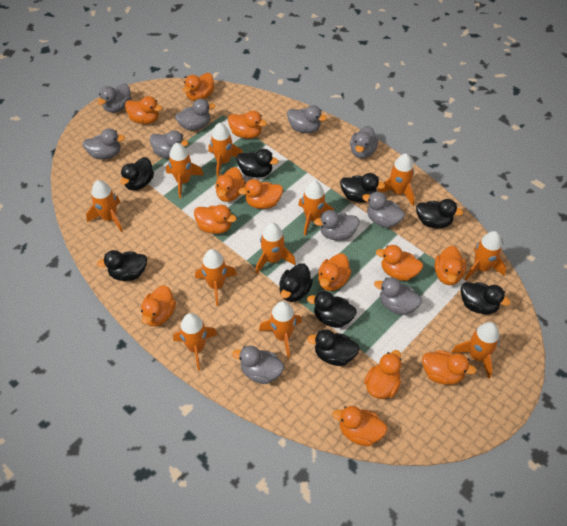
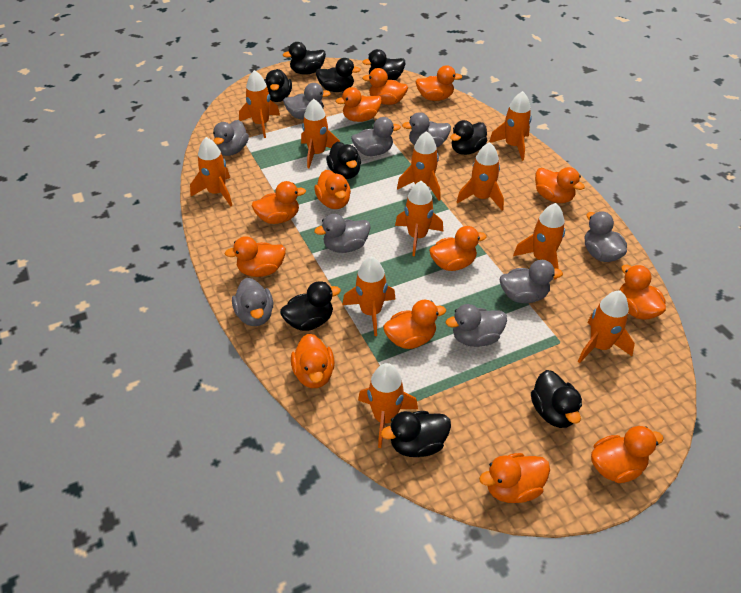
grey duck: 10 -> 9

